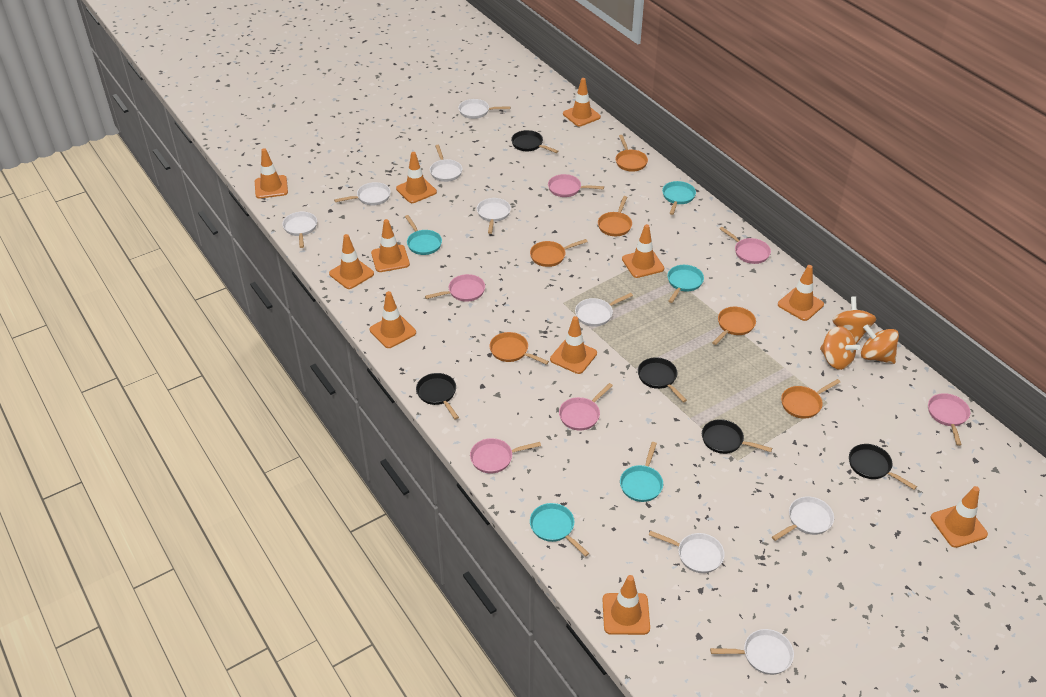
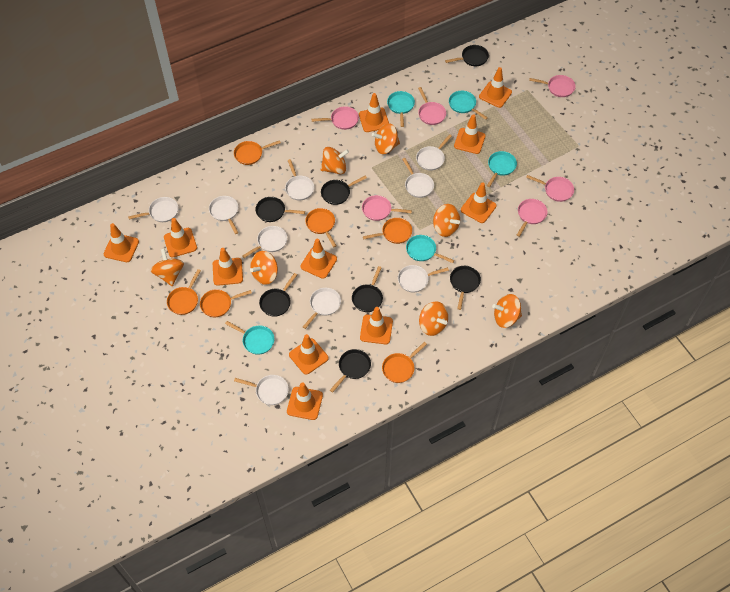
black pan: 5 -> 7
orange spinning top: 3 -> 7

